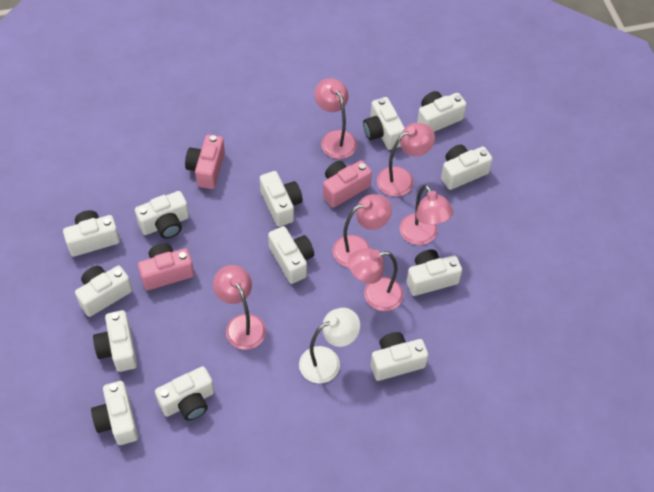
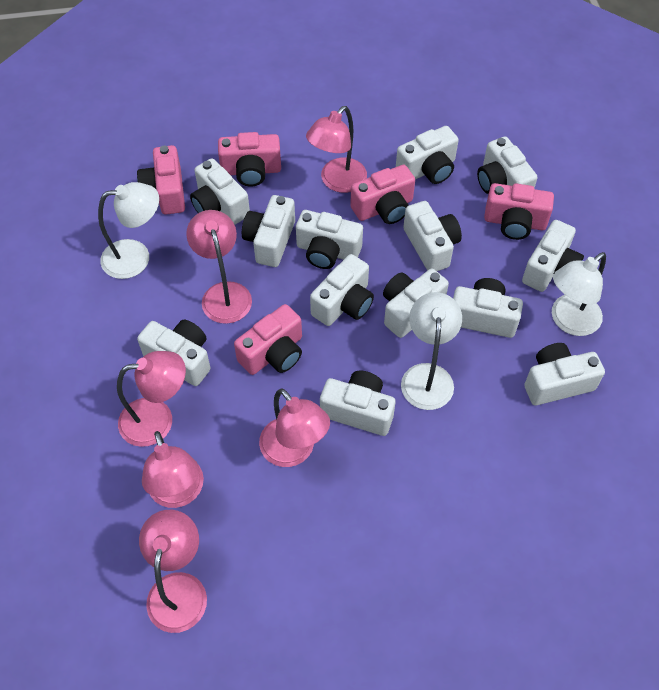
pink camera: 3 -> 5
white lamp: 1 -> 3

